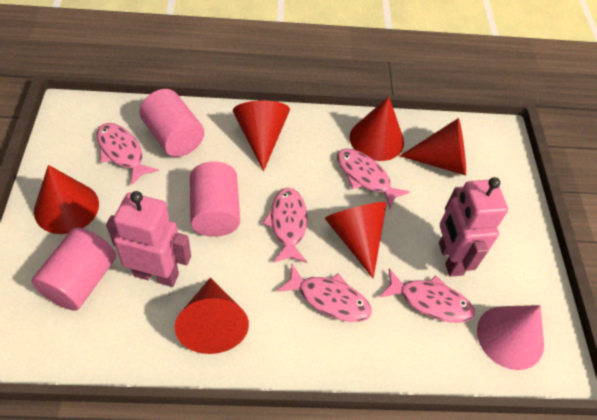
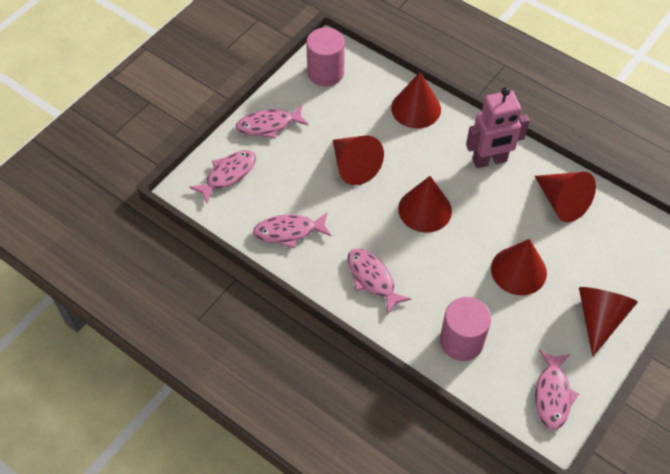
pink cone: 1 -> 0
pink cylinder: 3 -> 2
pink robot: 2 -> 1

